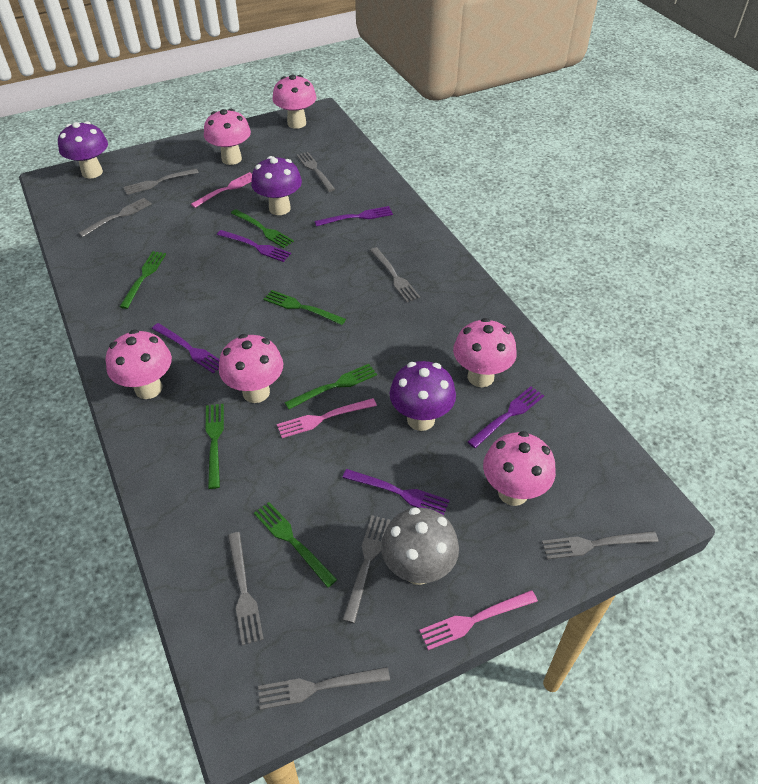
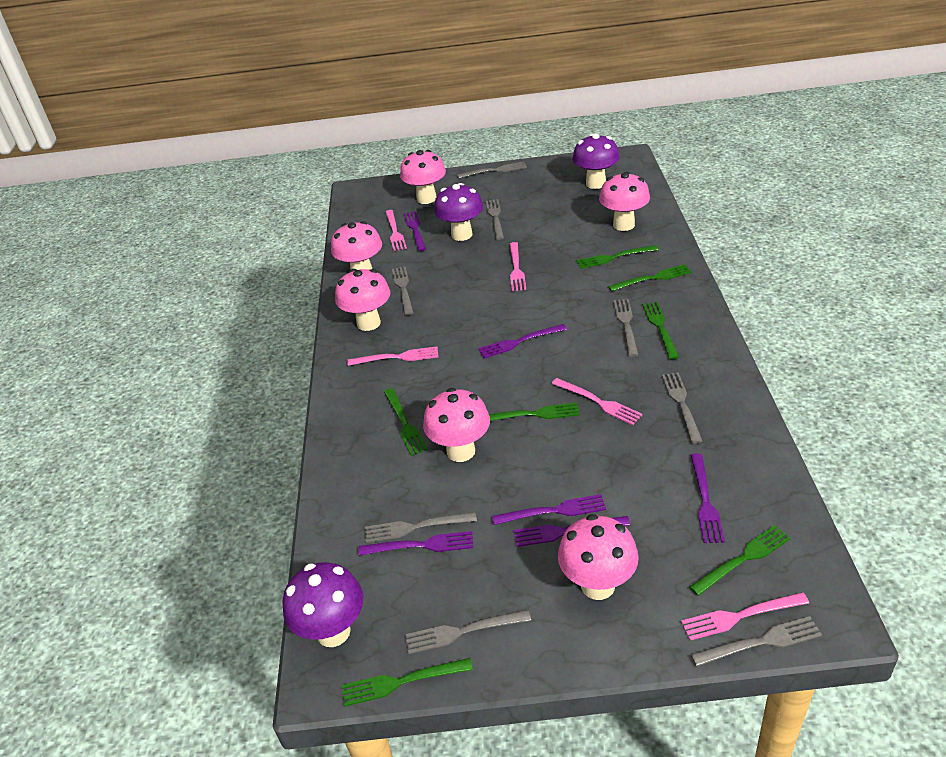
green fork: 6 -> 7
grey mushroom: 1 -> 0
pink fork: 3 -> 5
purple fork: 5 -> 6

